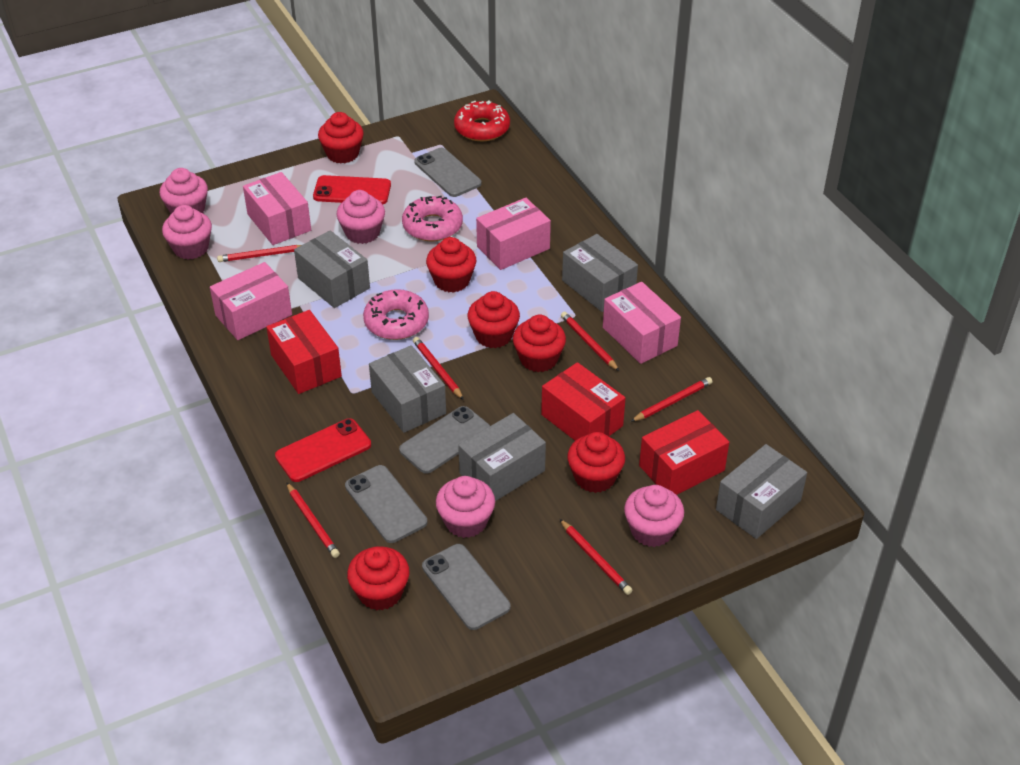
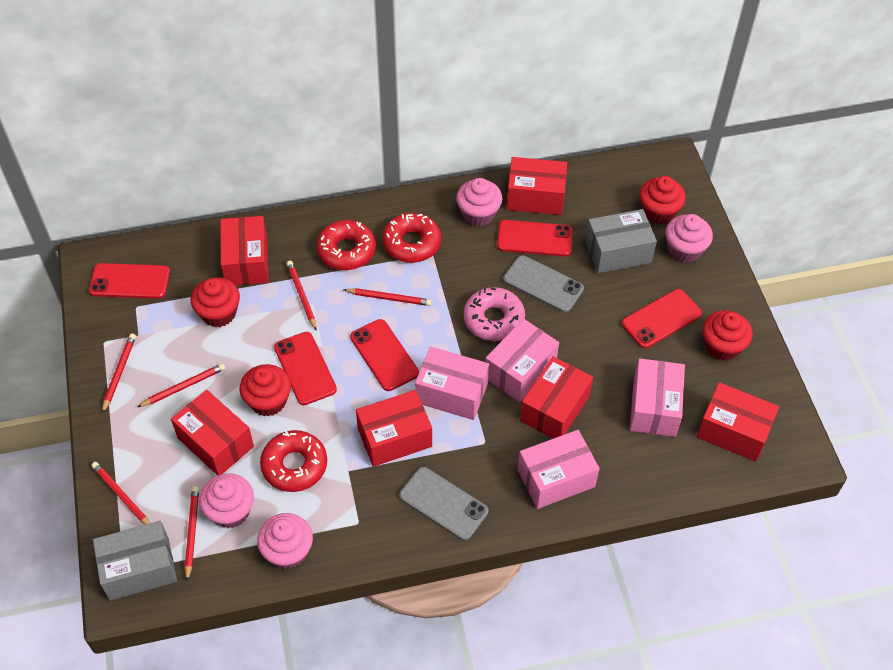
grey box: 5 -> 2
grey phone: 4 -> 2
pink cupcake: 5 -> 4
pink donut: 2 -> 1
red box: 3 -> 6
red cupcake: 6 -> 4
red donut: 1 -> 3
red phone: 2 -> 5

